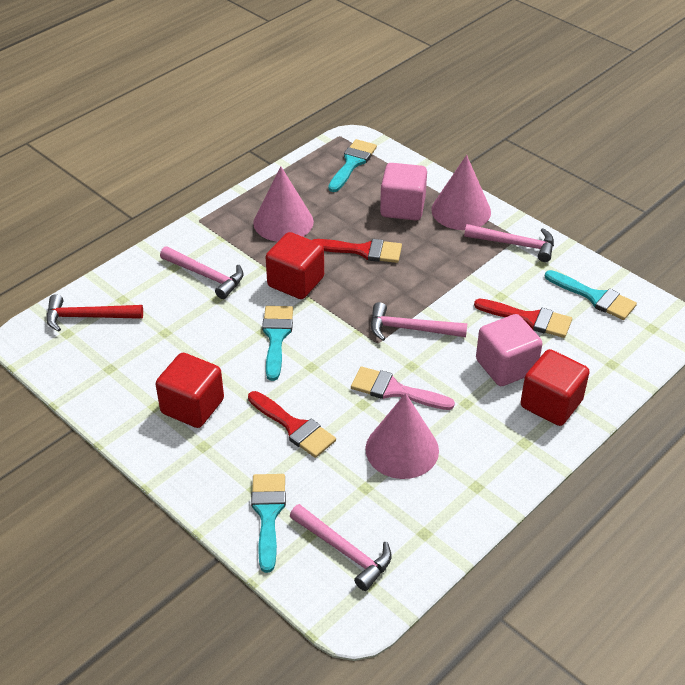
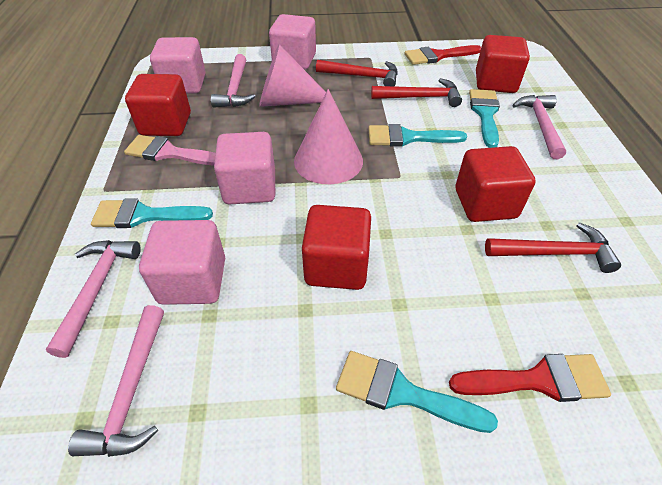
pink cone: 3 -> 2
pink cube: 2 -> 4
red brush: 3 -> 2
red cube: 3 -> 4
red hammer: 1 -> 3

